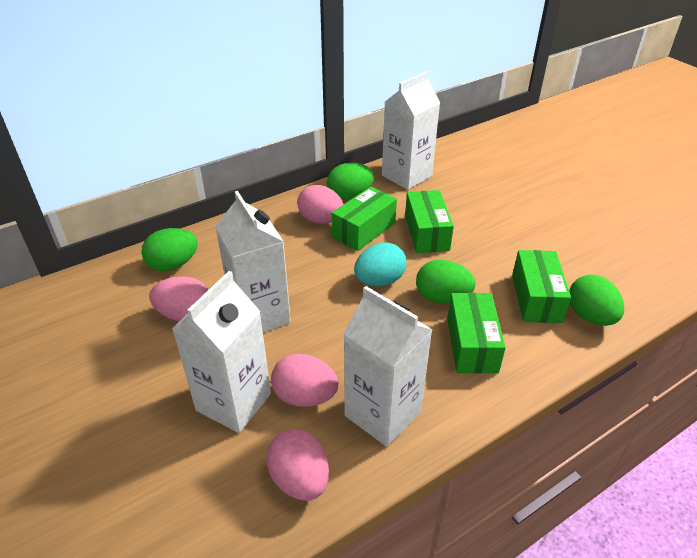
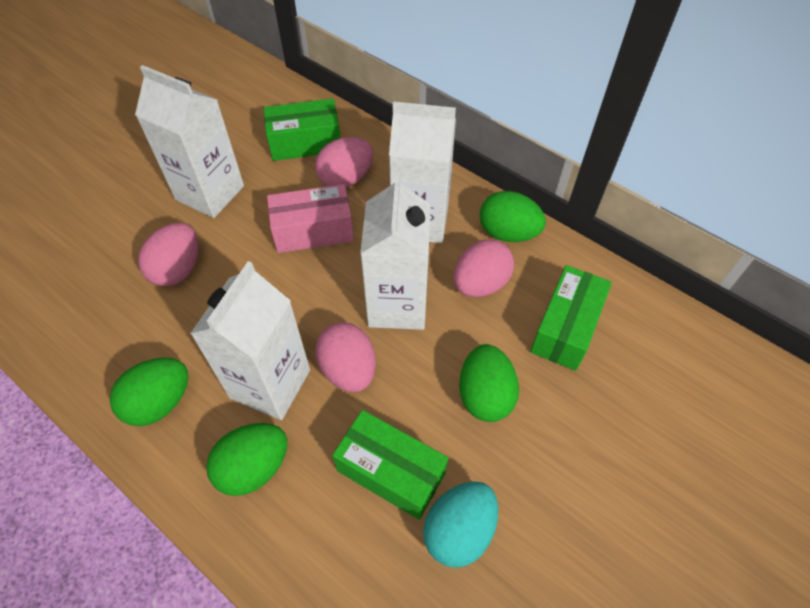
green box: 4 -> 3
pink box: 0 -> 1

